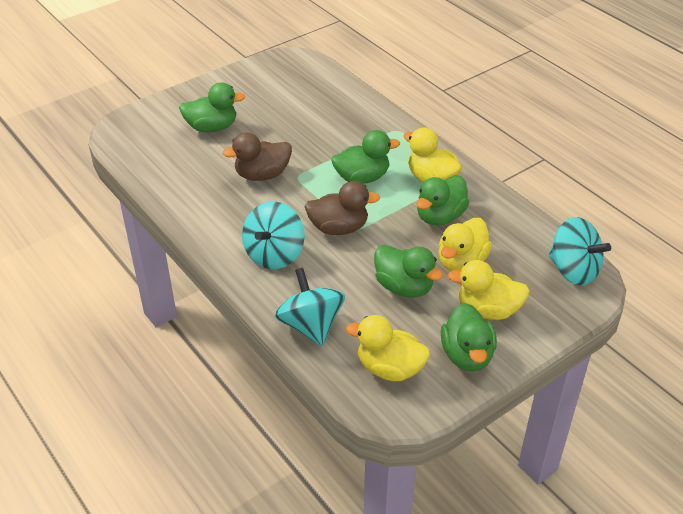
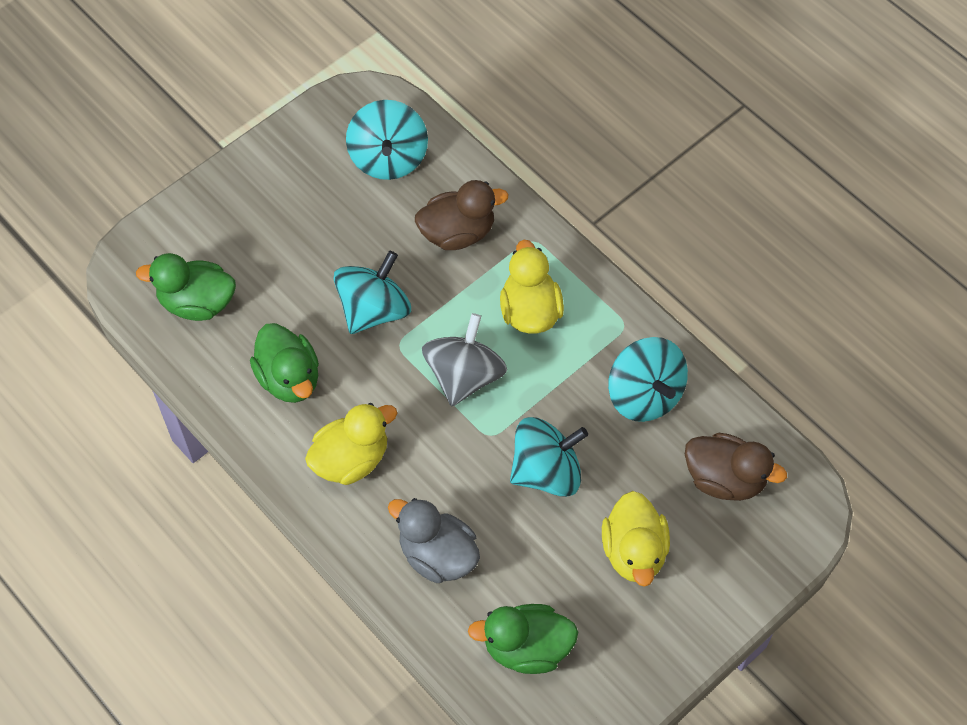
green duck: 5 -> 3
grey duck: 0 -> 1
grey spinning top: 0 -> 1
turquoise spinning top: 3 -> 4
yellow duck: 4 -> 3

